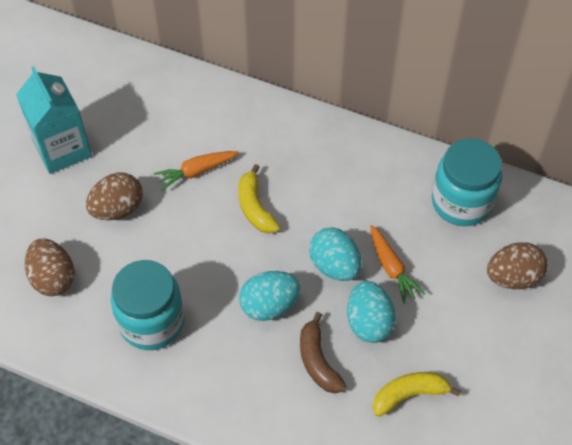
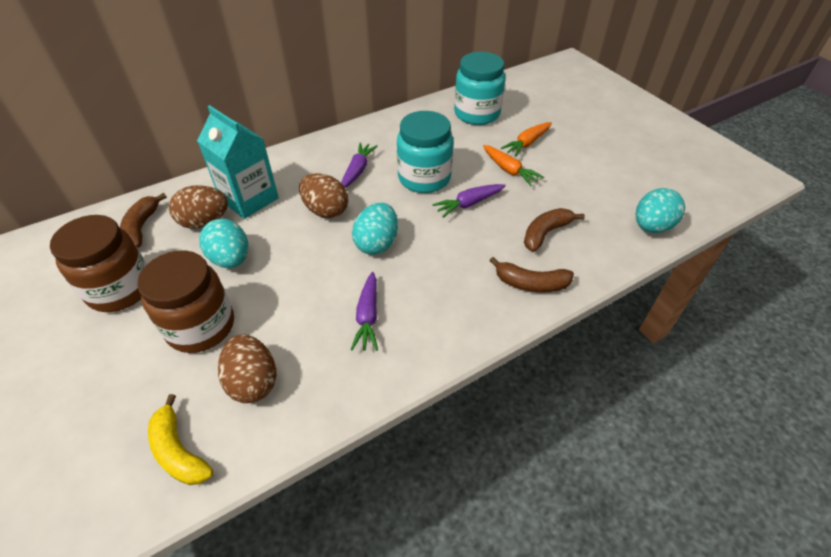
brown banana: 1 -> 3
brown jar: 0 -> 2
purple carrot: 0 -> 3
yellow banana: 2 -> 1

